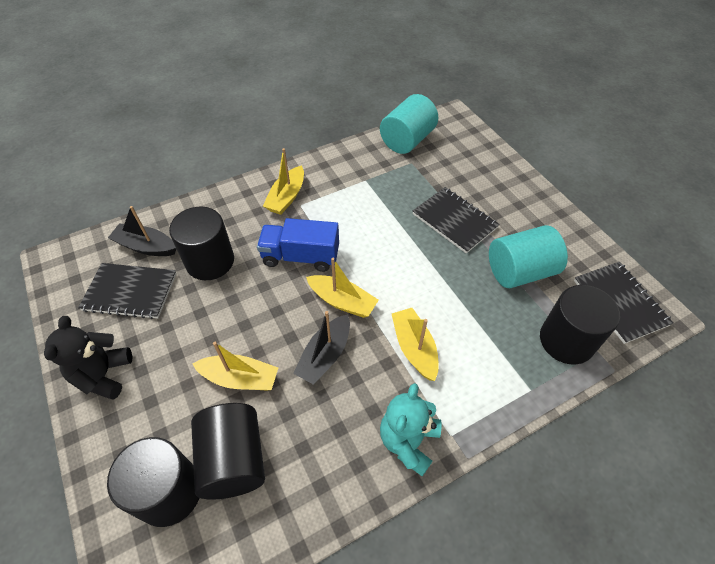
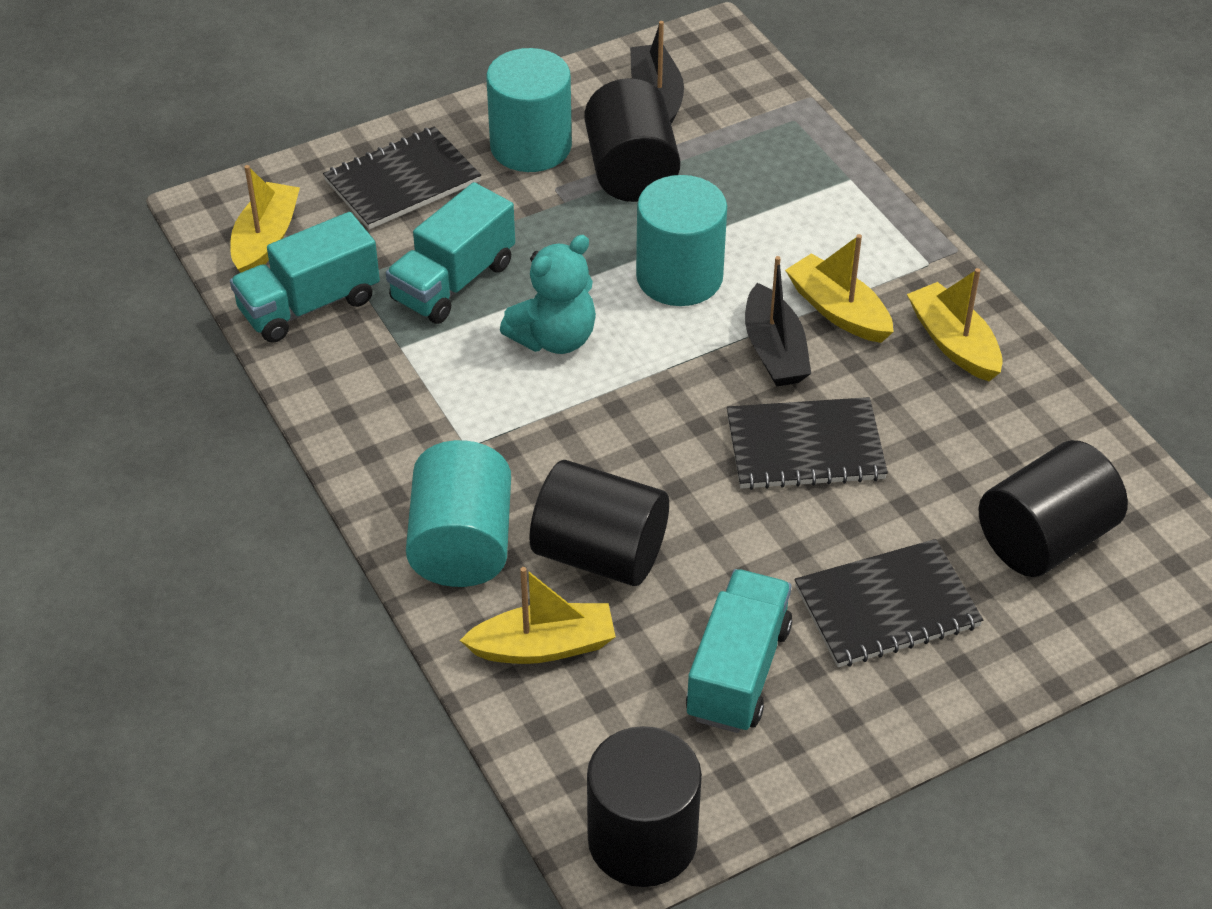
black teddy bear: 1 -> 0
blue truck: 1 -> 0
turquoise cylinder: 2 -> 3
turquoise truck: 0 -> 3

